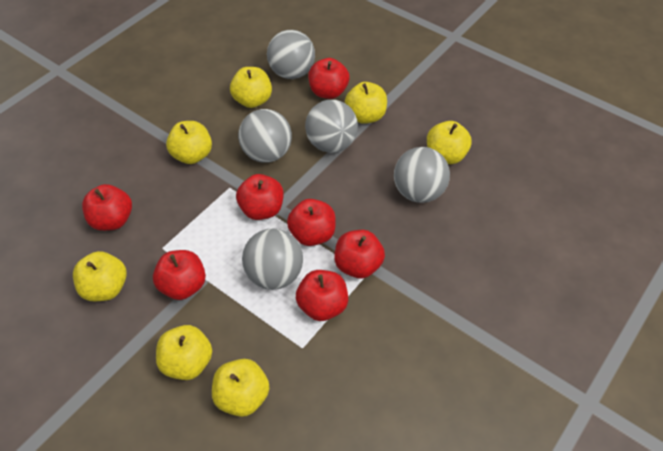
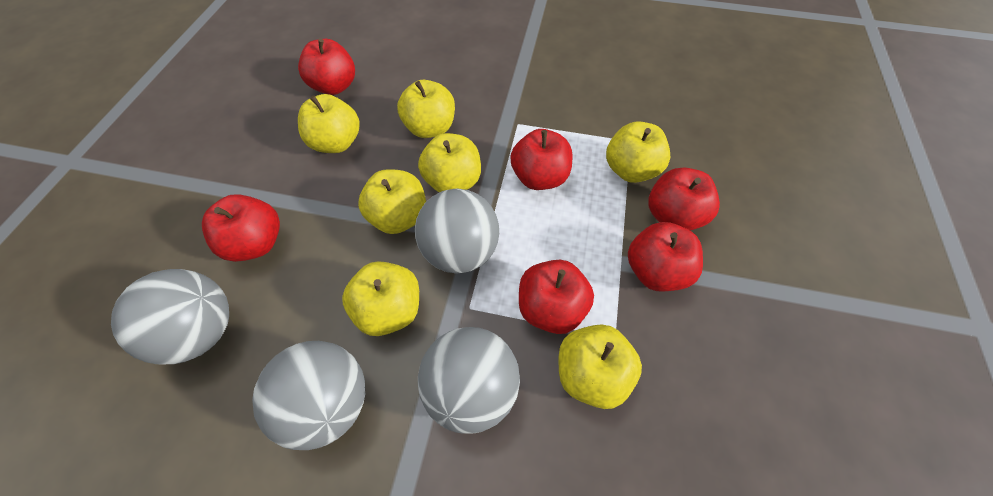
grey ball: 5 -> 4
red apple: 7 -> 6

